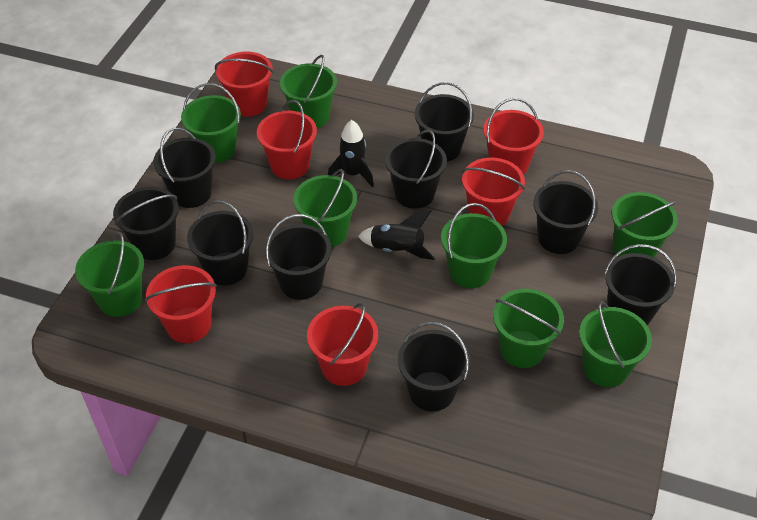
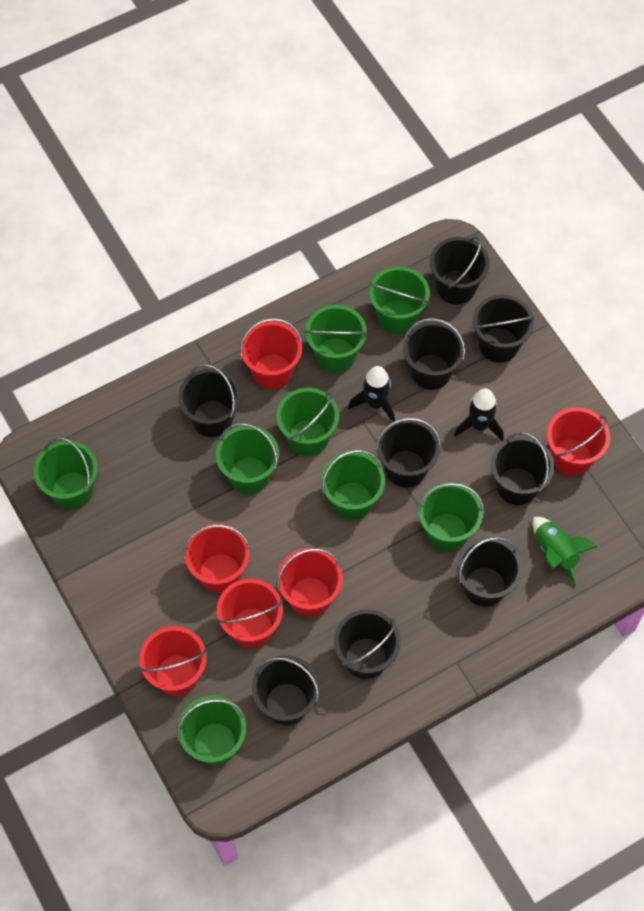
green rocket: 0 -> 1

